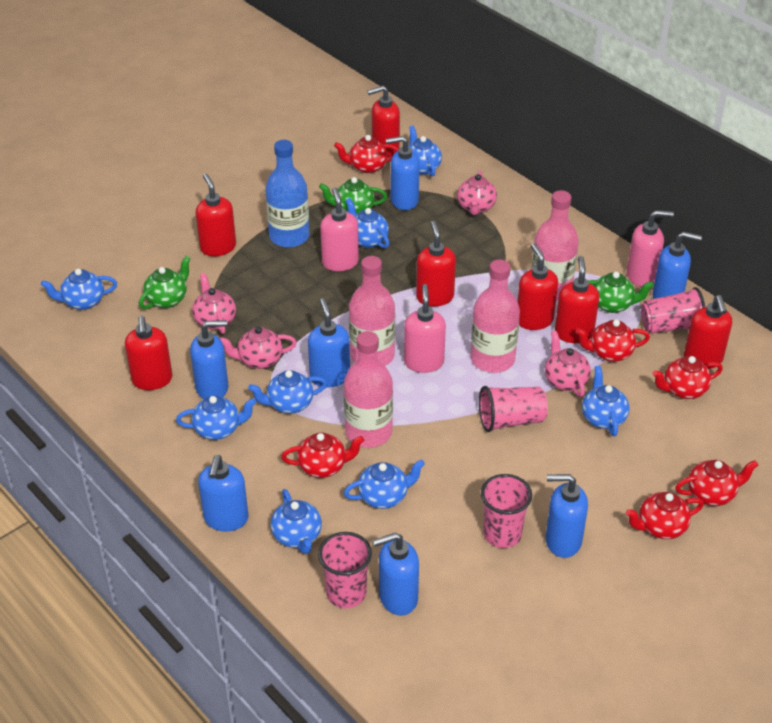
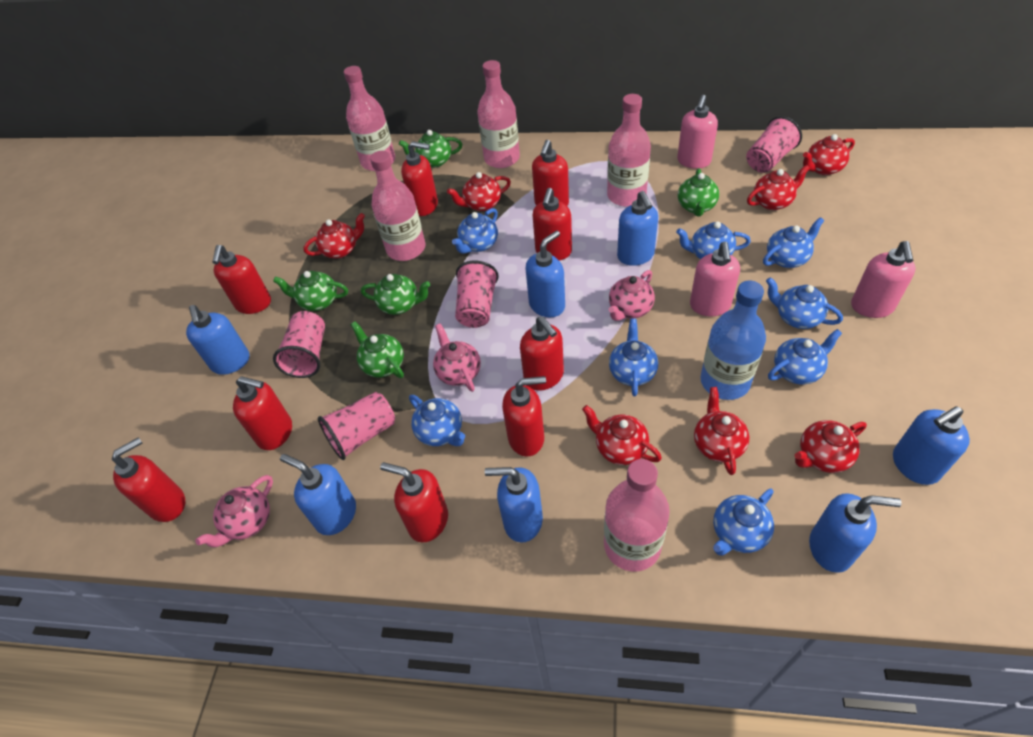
green teapot: 3 -> 5
pink bottle: 4 -> 5
pink teapot: 4 -> 3
red soap dispenser: 7 -> 9
red teapot: 6 -> 7

